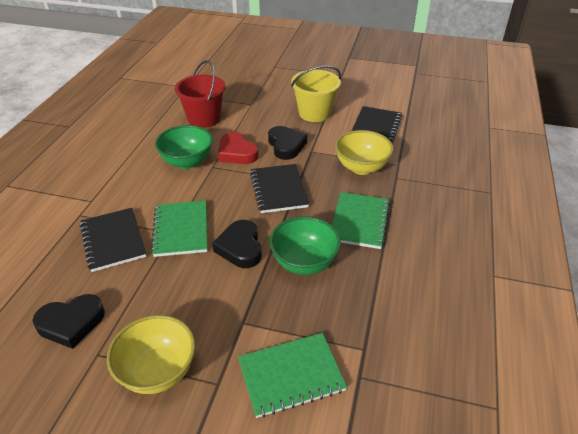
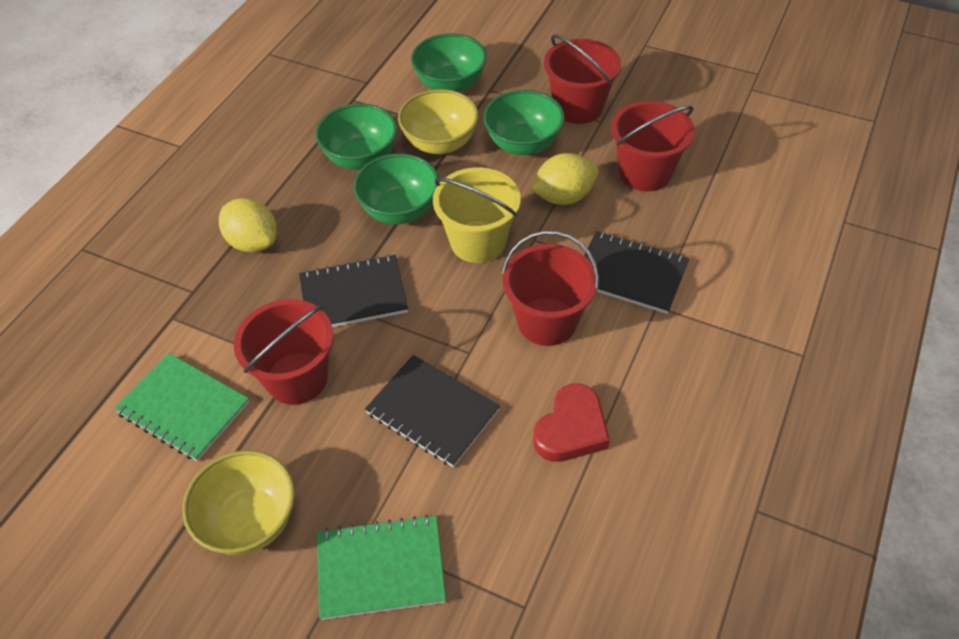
black heart: 3 -> 0
green bowl: 2 -> 4
green notebook: 3 -> 2
red bucket: 1 -> 4
yellow lemon: 0 -> 2

